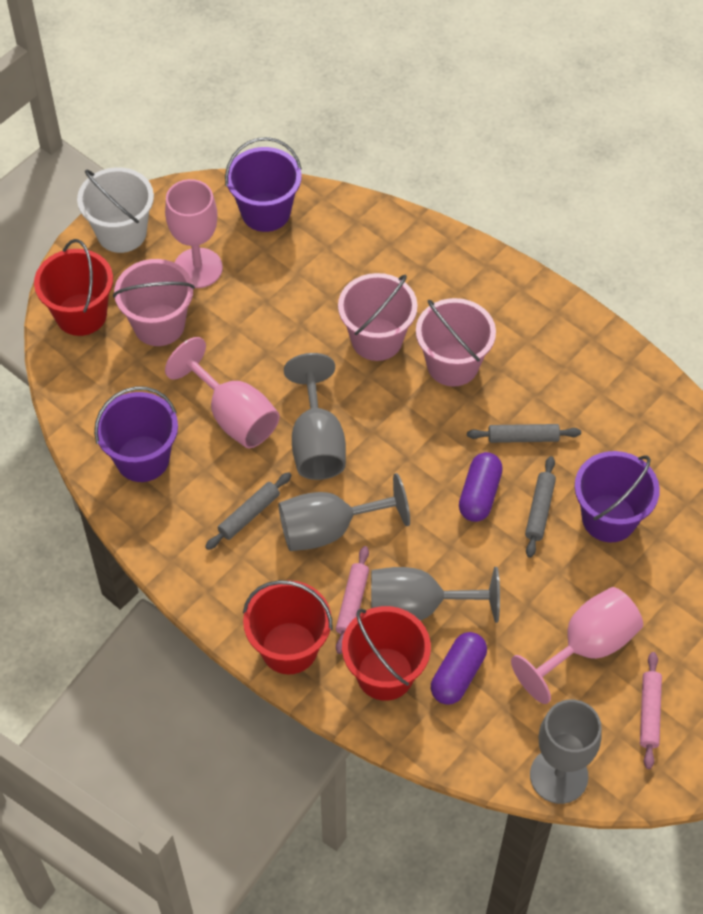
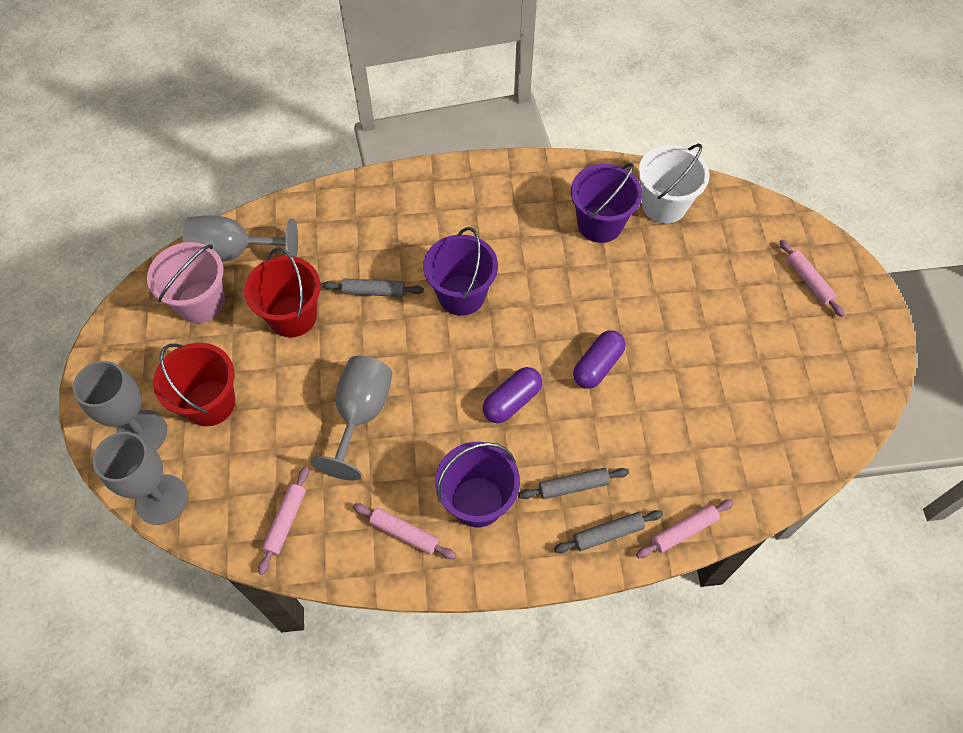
pink bucket: 3 -> 1
pink goblet: 3 -> 0
pink rolling pin: 2 -> 4
red bucket: 3 -> 2

